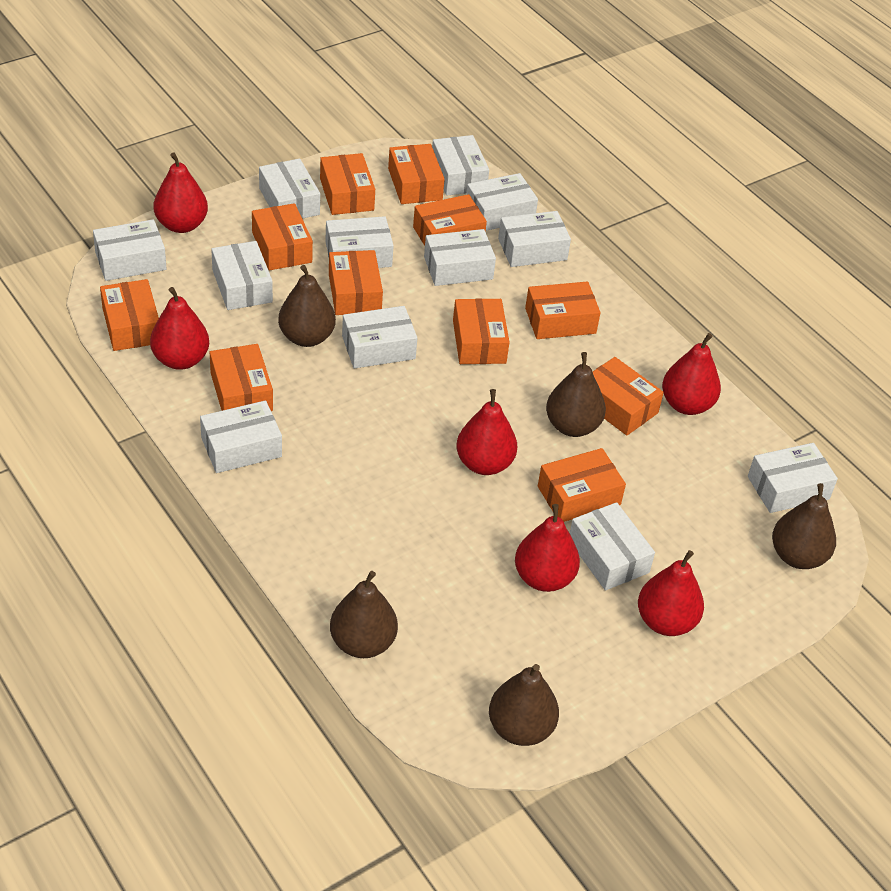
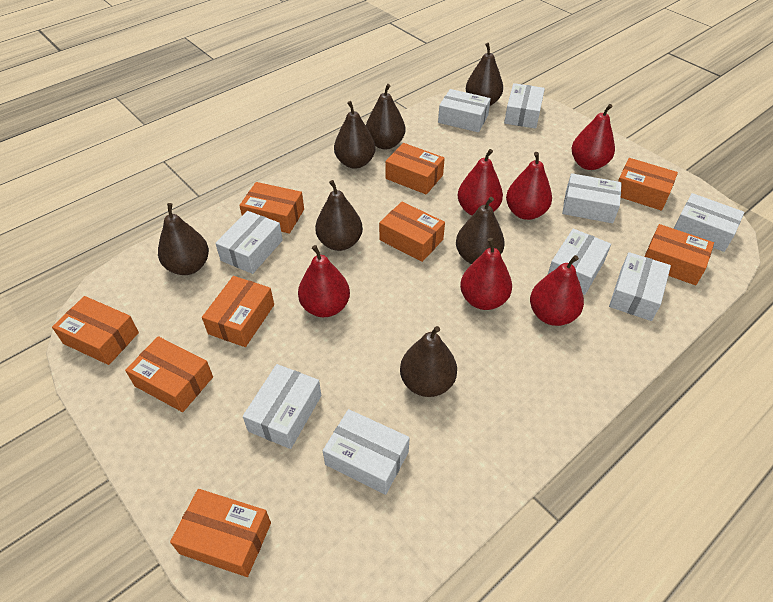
brown pear: 5 -> 7
orange box: 11 -> 9
white box: 12 -> 9

